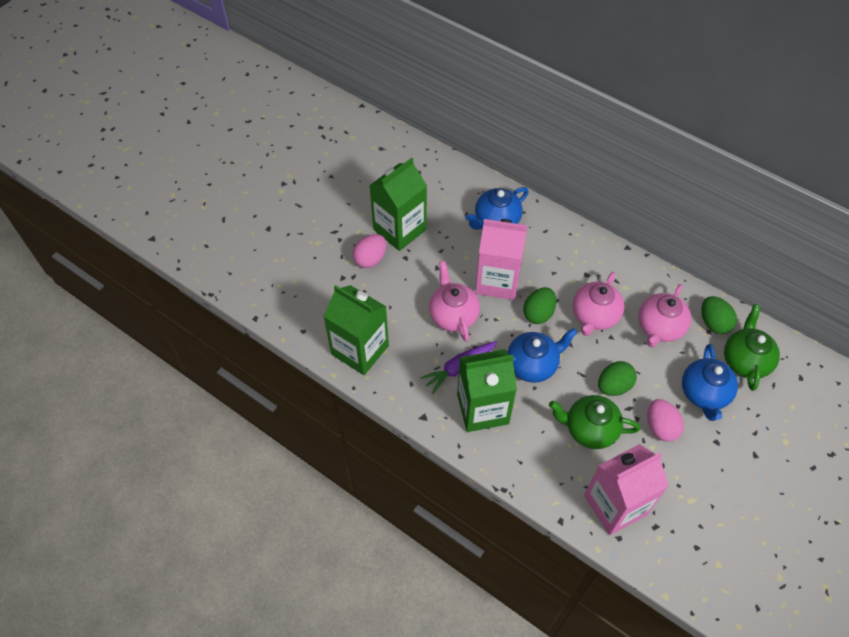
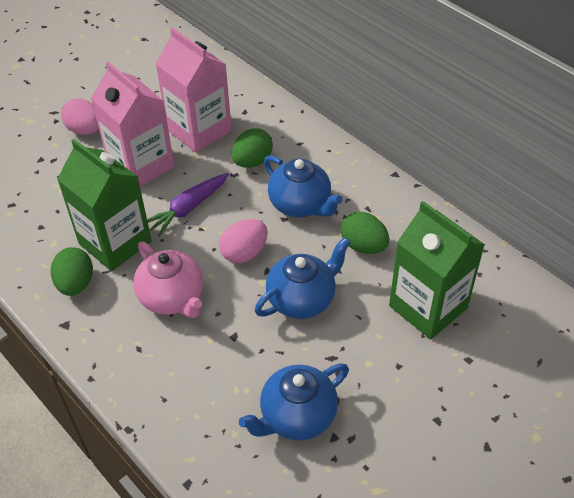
green carton: 3 -> 2
green teapot: 2 -> 0
pink teapot: 3 -> 1

